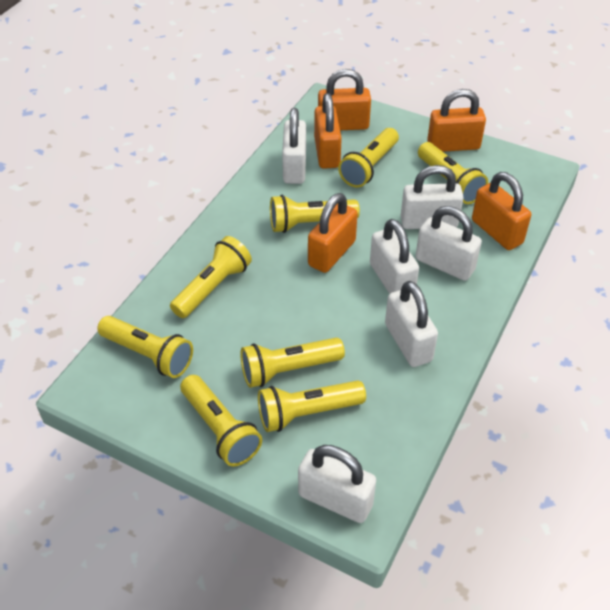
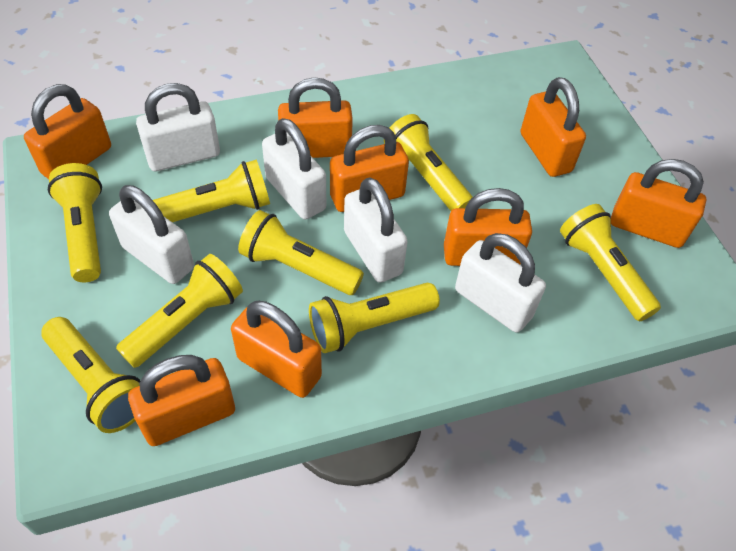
orange padlock: 5 -> 8
white padlock: 6 -> 5

